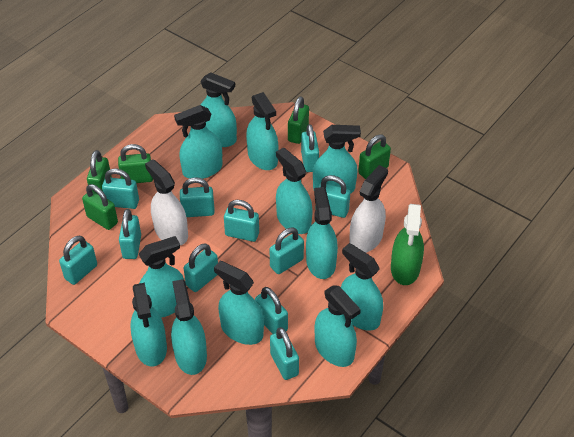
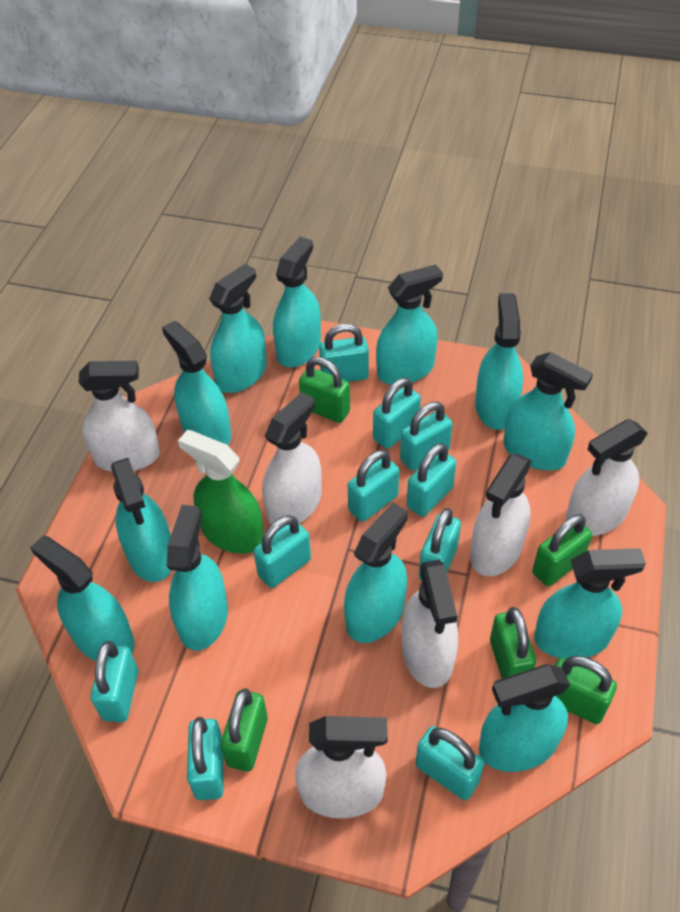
turquoise padlock: 11 -> 10
white spray bottle: 2 -> 6

